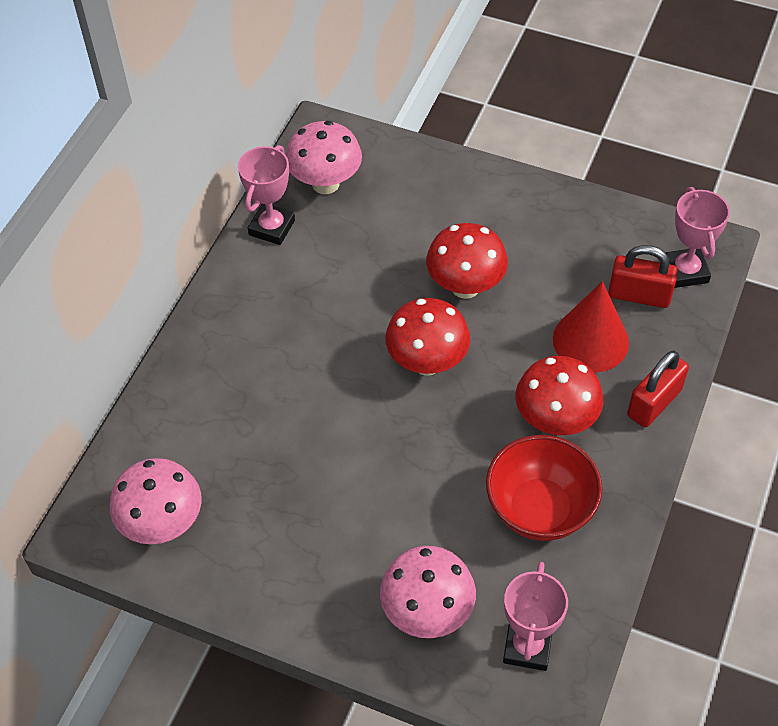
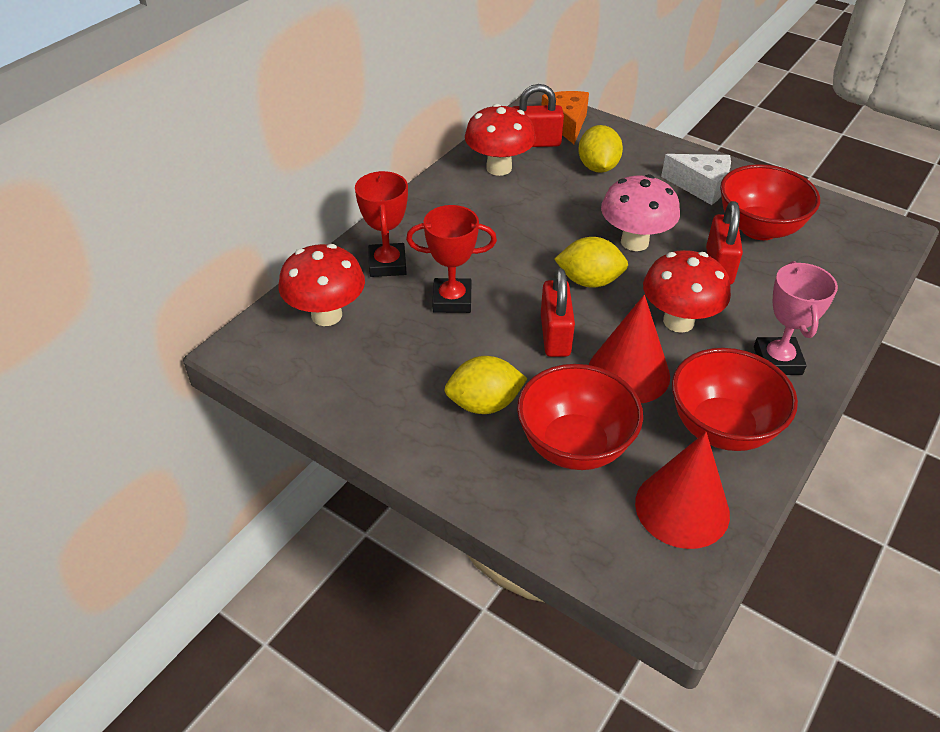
orange cheese: 0 -> 1
pink mushroom: 3 -> 1
pink trophy: 3 -> 1
red bowl: 1 -> 3
red cone: 1 -> 2
red padlock: 2 -> 3
red trophy: 0 -> 2
white cheese: 0 -> 1
yellow lemon: 0 -> 3

